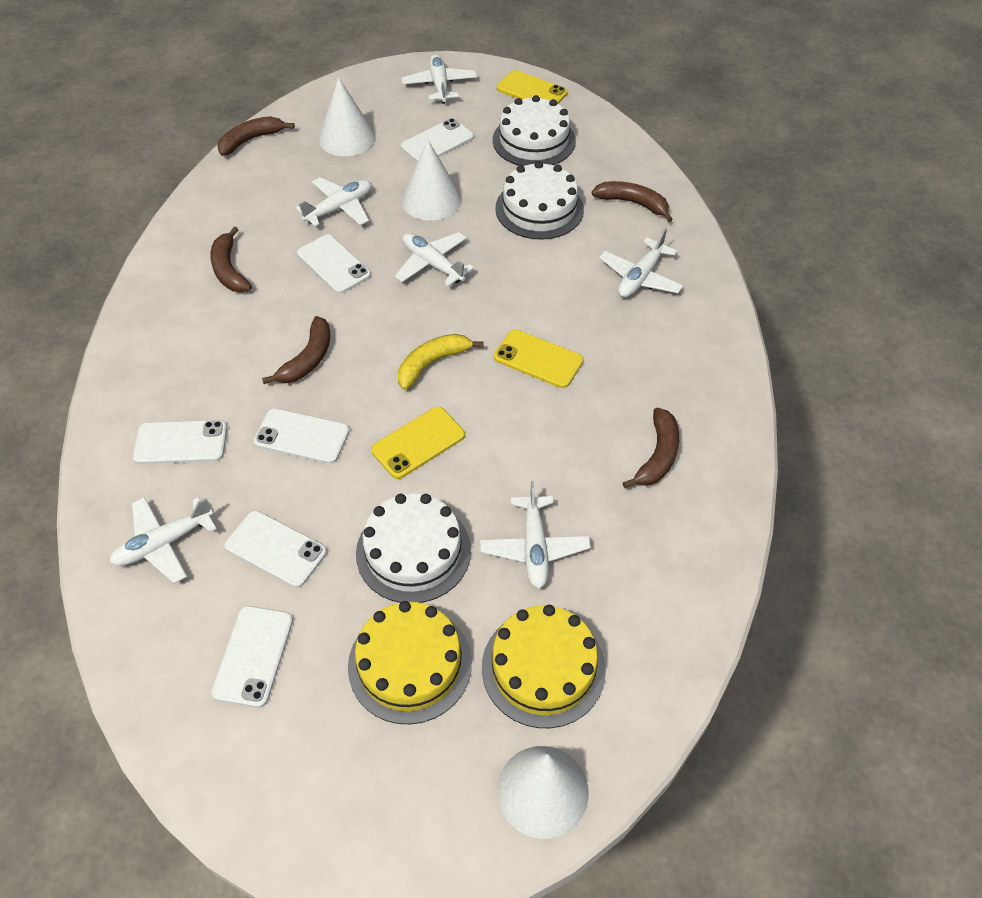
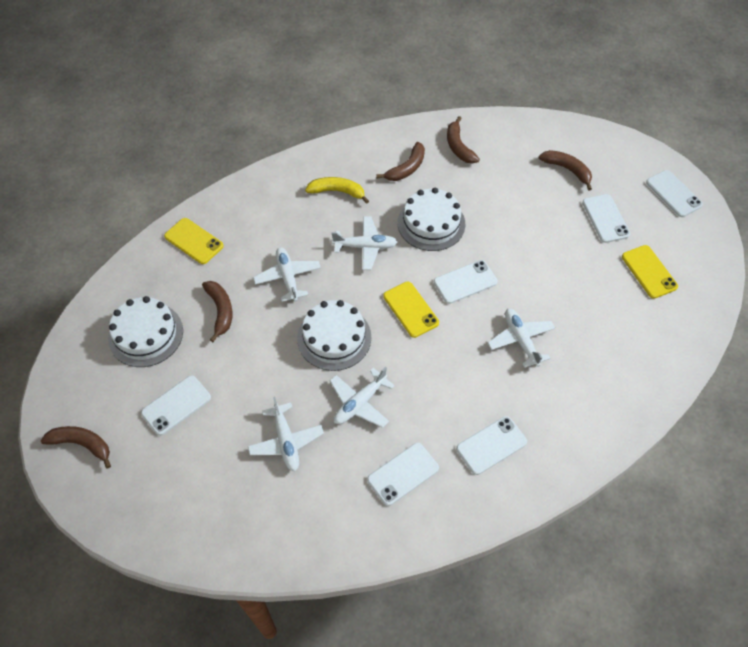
white cone: 3 -> 0
white plane: 6 -> 5
yellow cake: 2 -> 0

